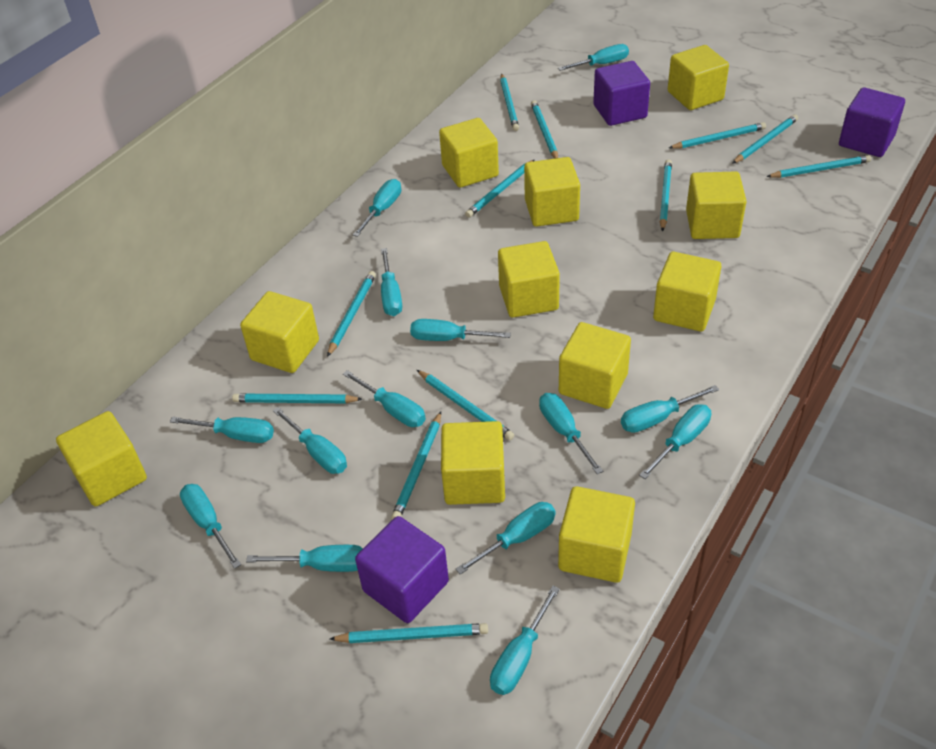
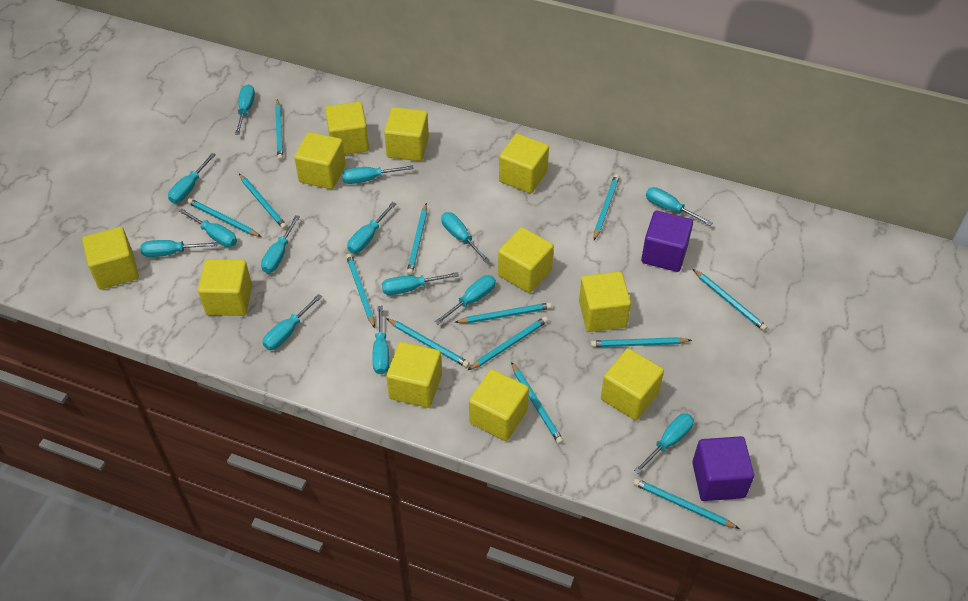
purple cube: 3 -> 2
turquoise pencil: 12 -> 13

